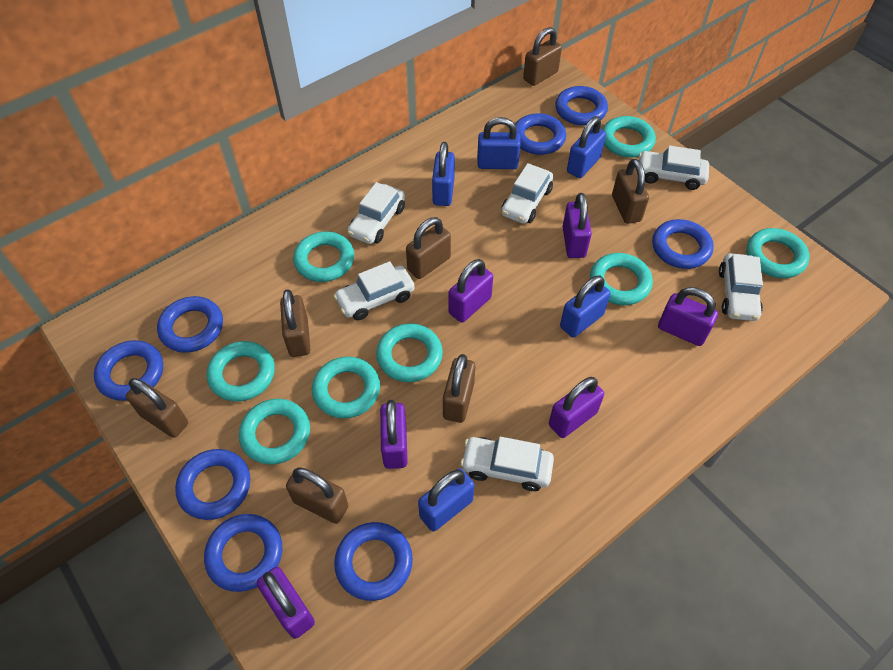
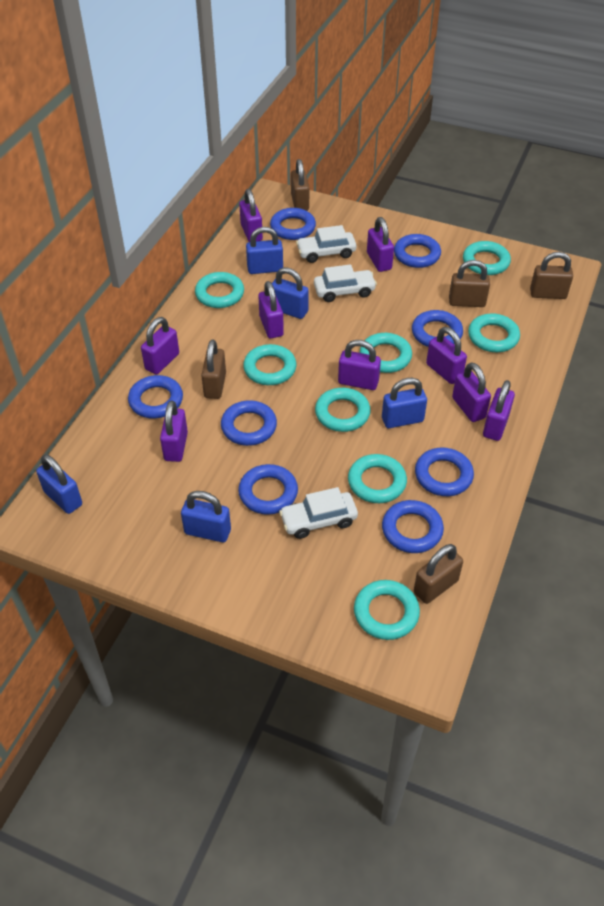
brown padlock: 7 -> 5
purple padlock: 6 -> 9
white car: 6 -> 3

